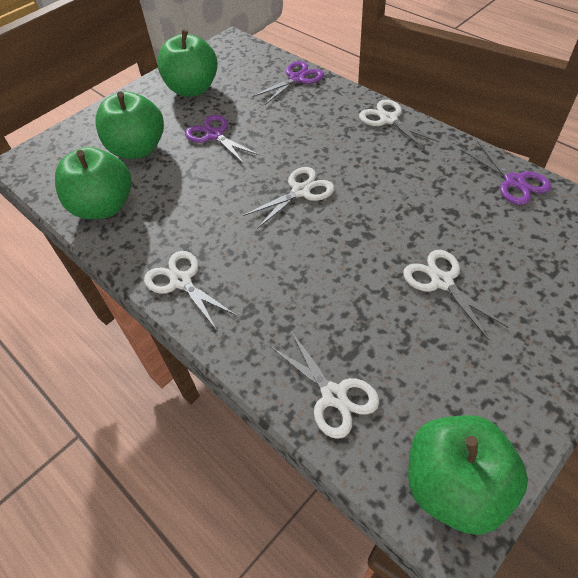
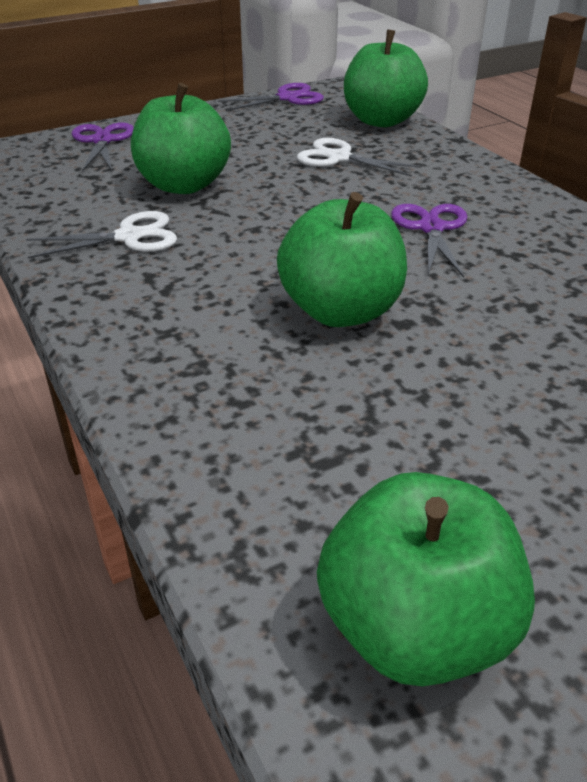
white scissors: 5 -> 2

